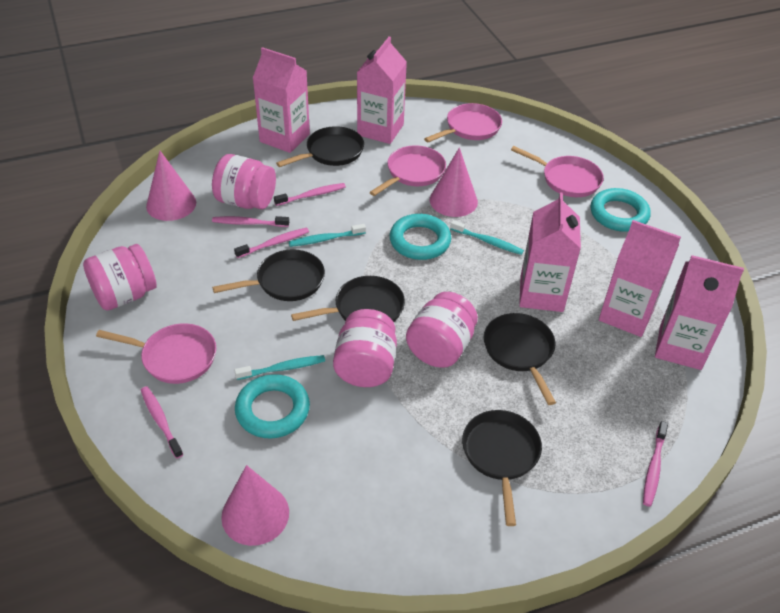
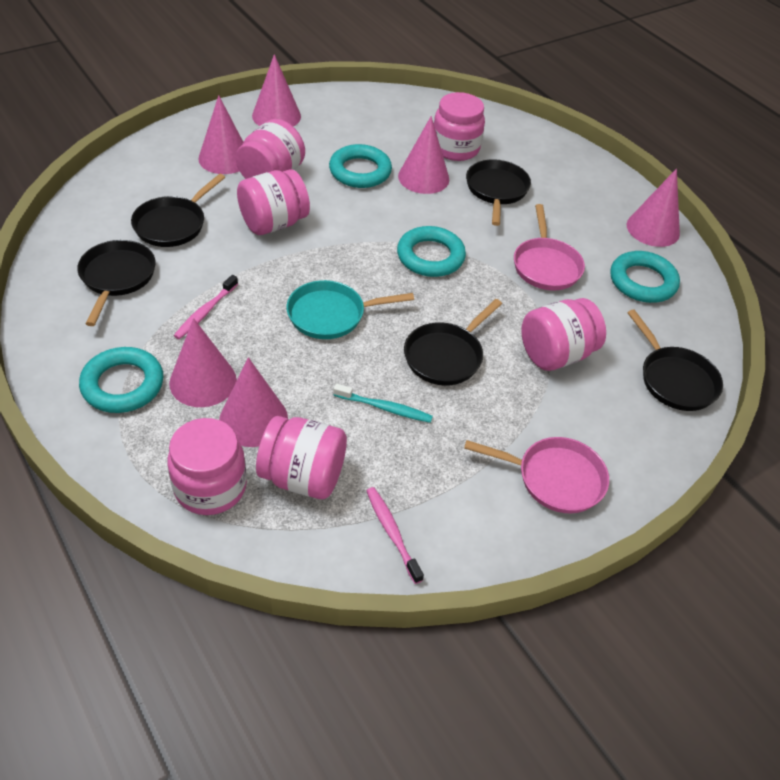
pink carton: 5 -> 0
pink cone: 3 -> 6
pink jar: 4 -> 6
pink pan: 4 -> 2
pink toothbrush: 5 -> 2
turquoise pan: 0 -> 1
turquoise ring: 3 -> 4
turquoise toothbrush: 3 -> 1

